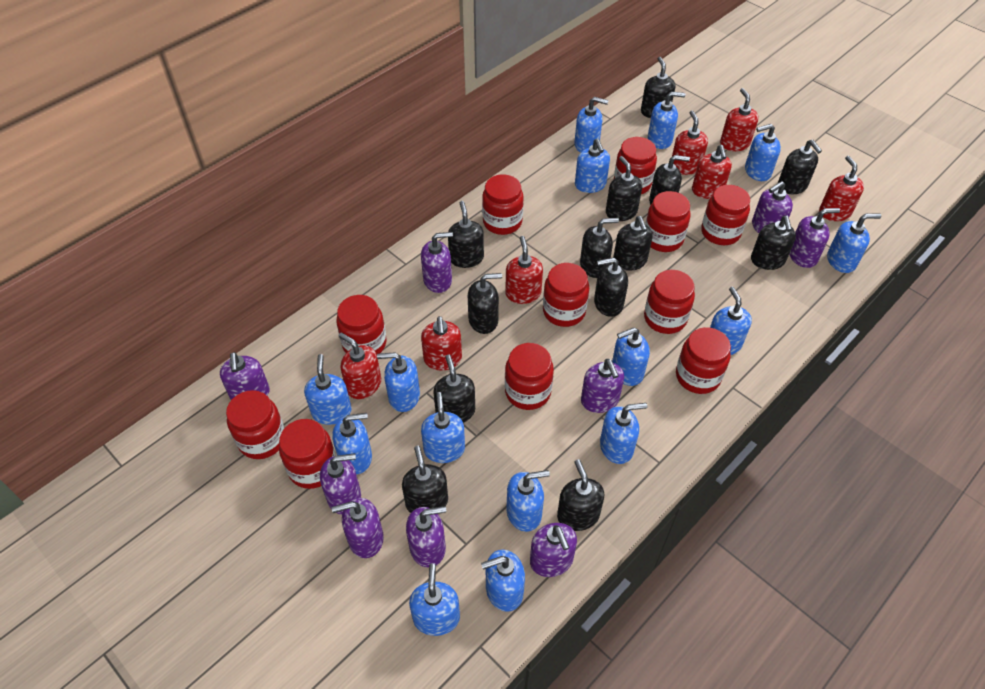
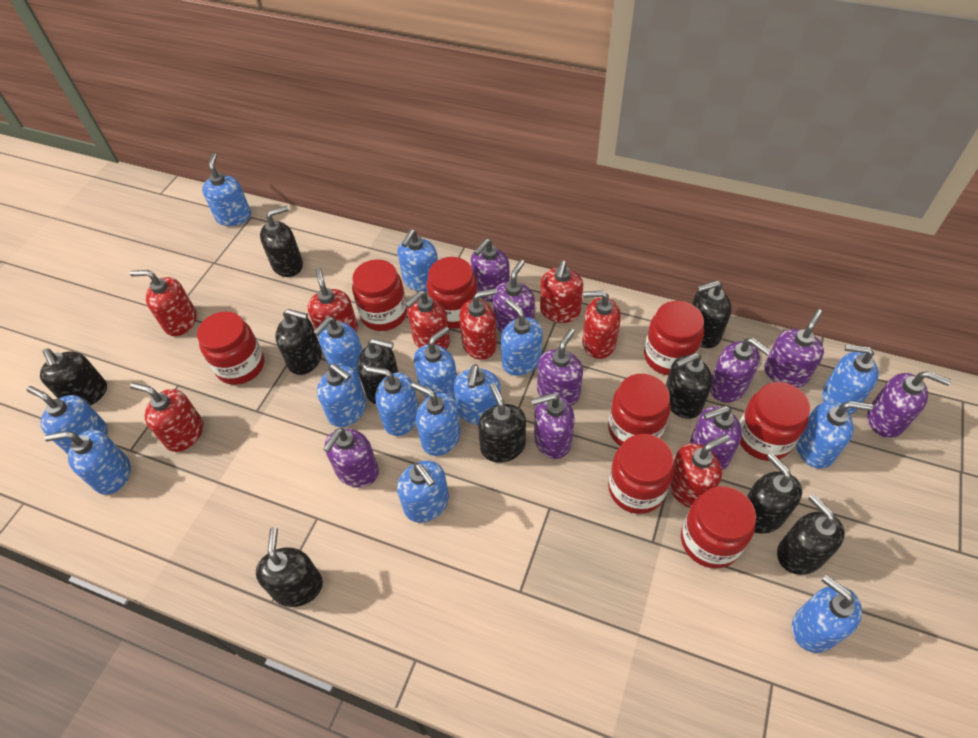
black soap dispenser: 13 -> 10
red jar: 11 -> 8
red soap dispenser: 7 -> 8

